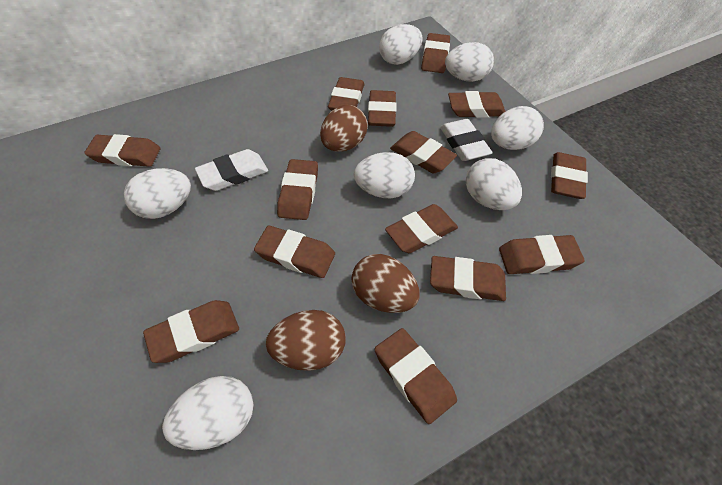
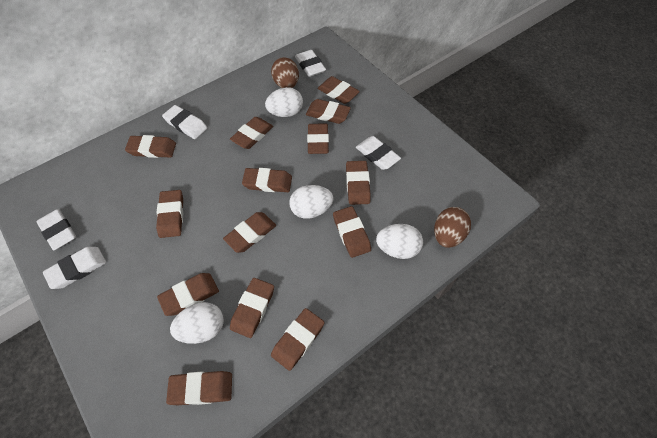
brown egg: 3 -> 2
white egg: 7 -> 4
white eraser: 2 -> 5

